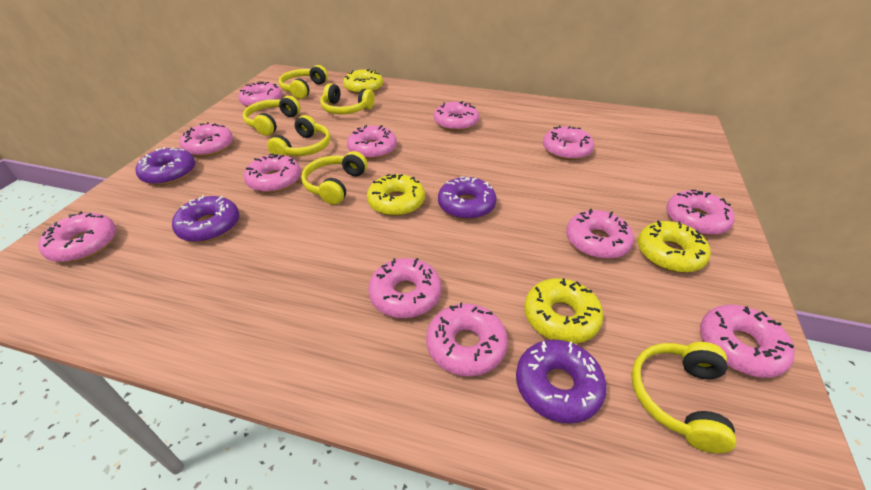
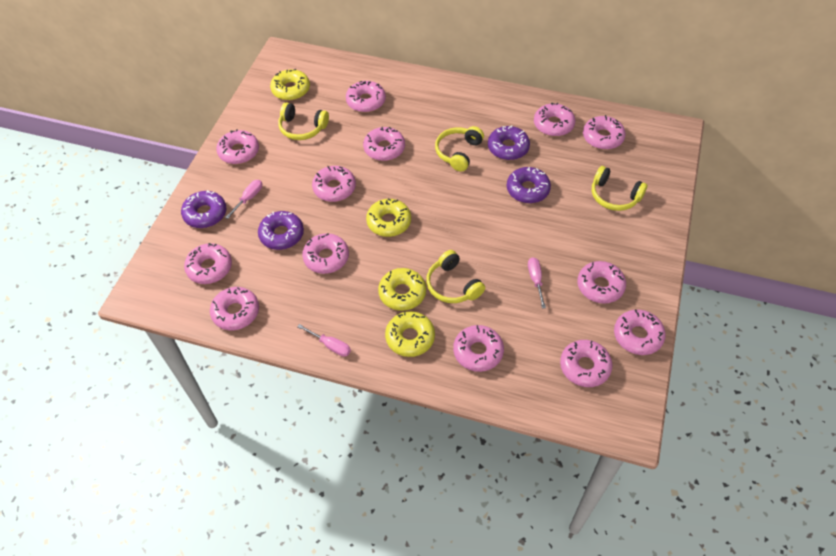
pink donut: 12 -> 13
pink screwdriver: 0 -> 3
yellow headphones: 6 -> 4

